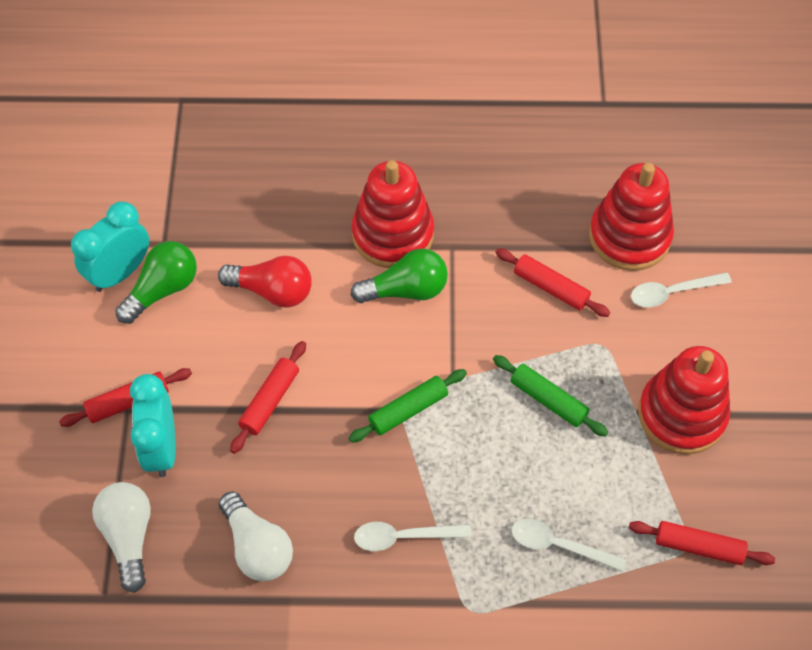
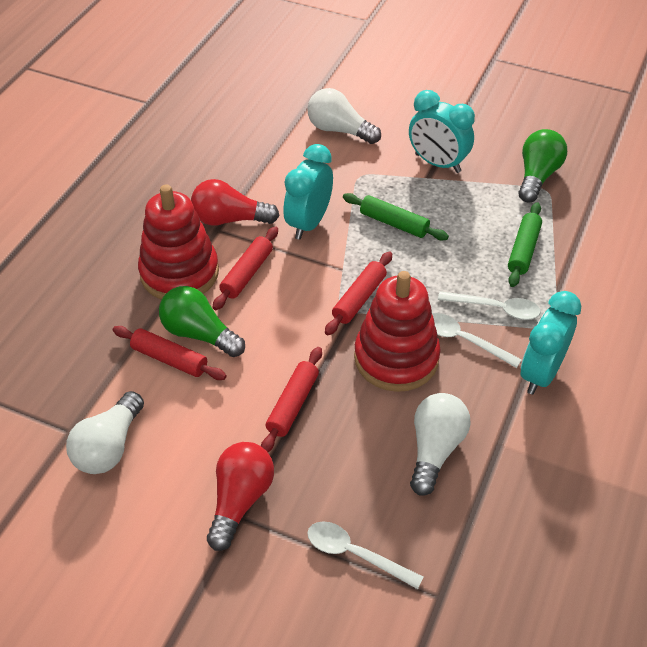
red light bulb: 1 -> 2
red stacking toy: 3 -> 2
turquoise clock: 2 -> 3
white light bulb: 2 -> 3

